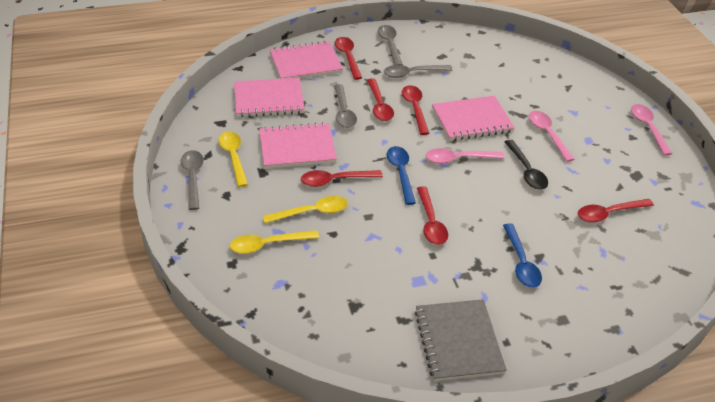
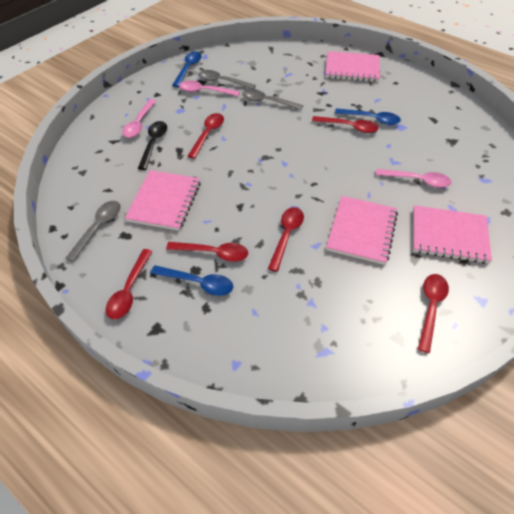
blue spoon: 2 -> 3
grey notebook: 1 -> 0
grey spoon: 4 -> 3
yellow spoon: 3 -> 0

